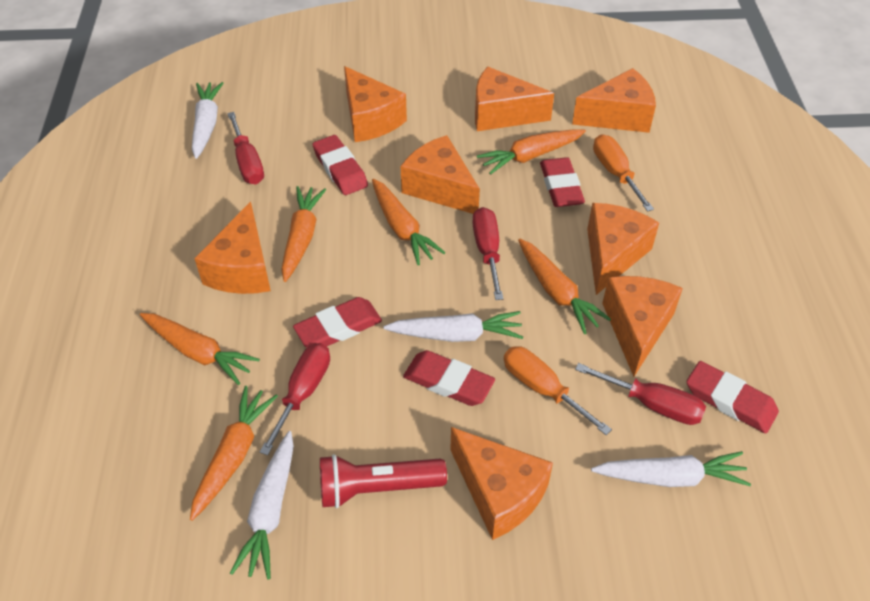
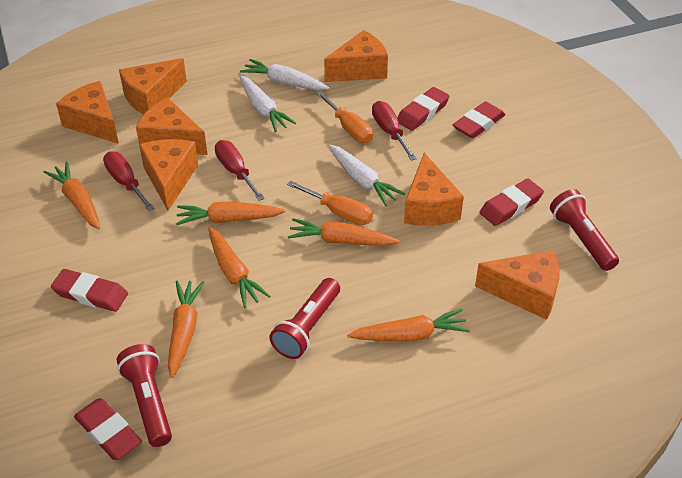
orange cheese: 8 -> 7
red flashlight: 1 -> 3
red screwdriver: 4 -> 3
white carrot: 4 -> 3

